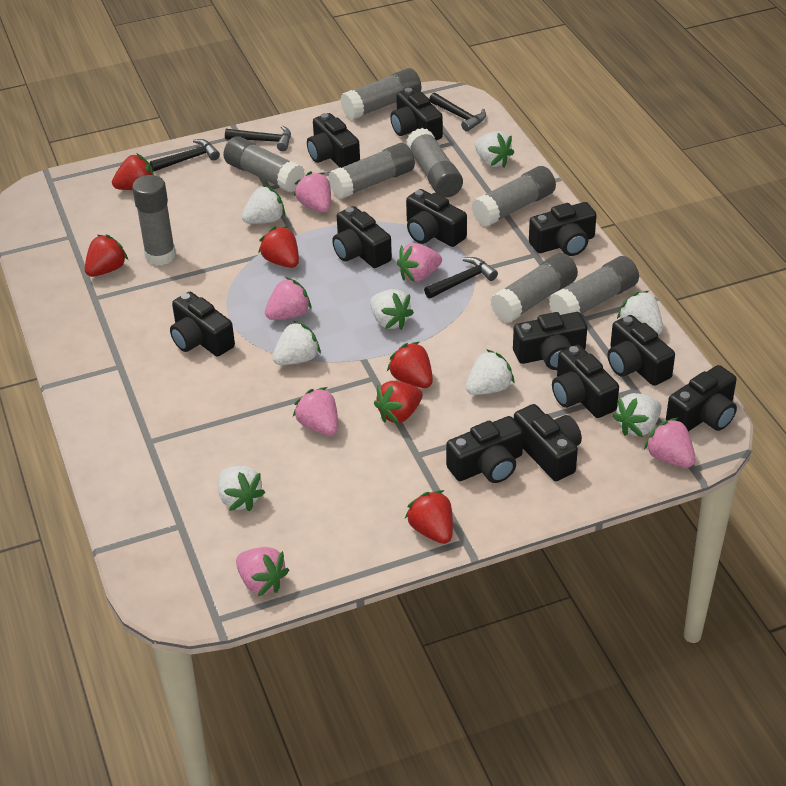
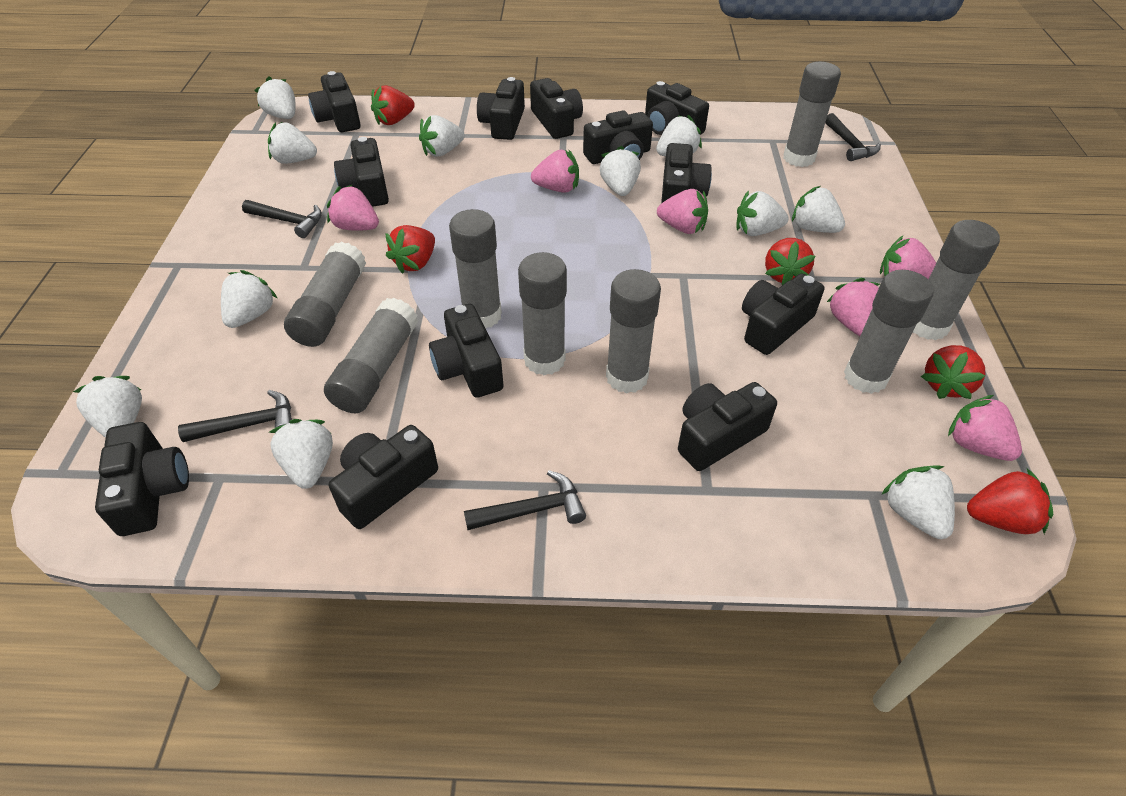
red strawberry: 6 -> 5
white strawberry: 8 -> 11

